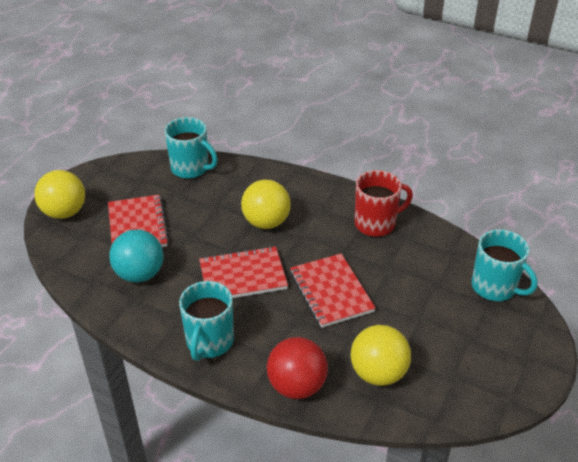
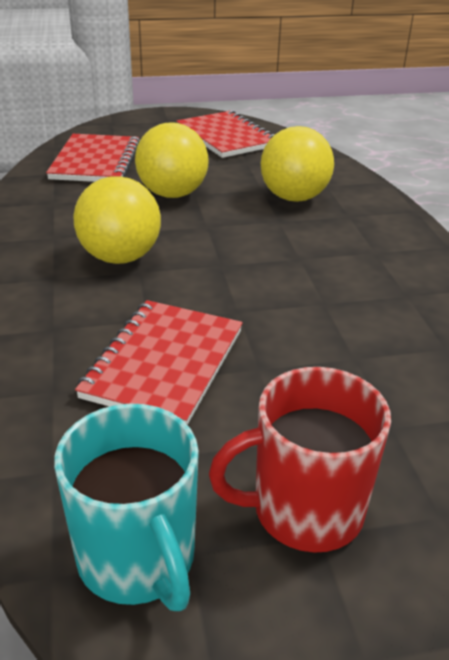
red ball: 1 -> 0
turquoise ball: 1 -> 0
turquoise mug: 3 -> 1

